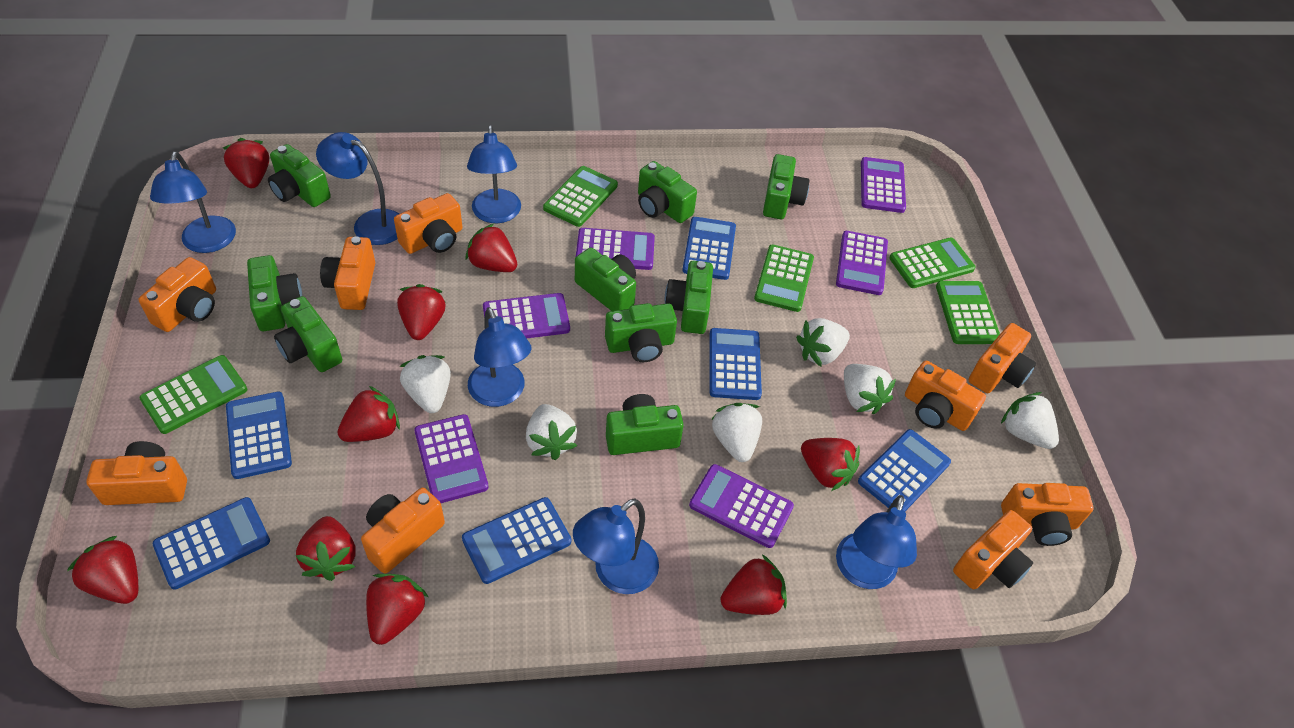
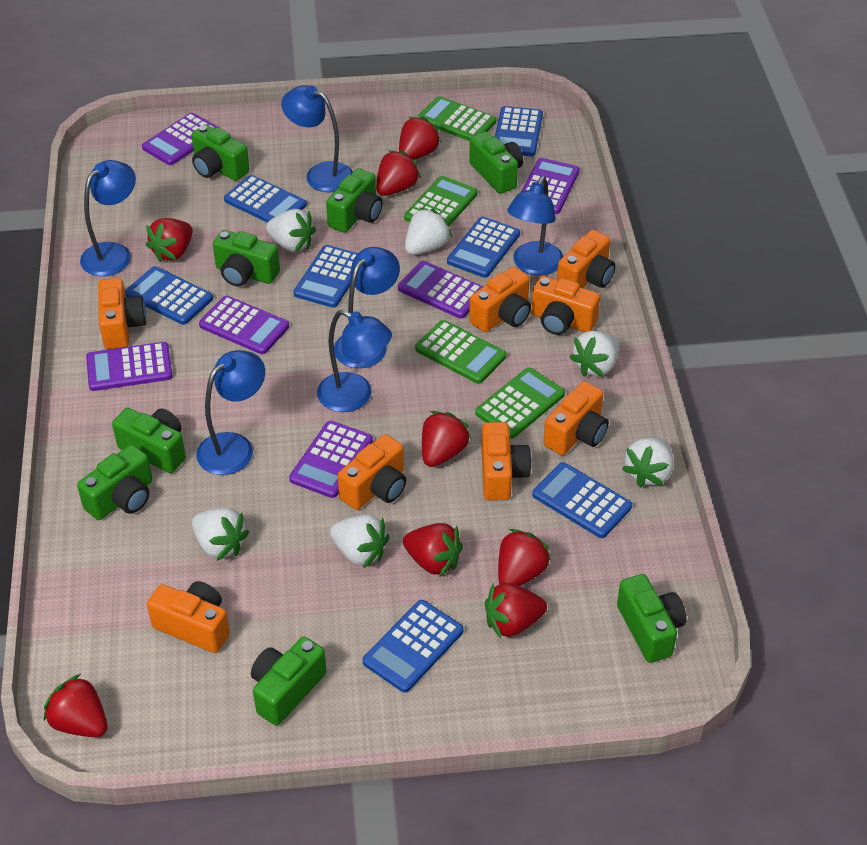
blue calculator: 6 -> 7
green calculator: 5 -> 4
green camera: 9 -> 8
orange camera: 9 -> 8
red strawberry: 9 -> 8

